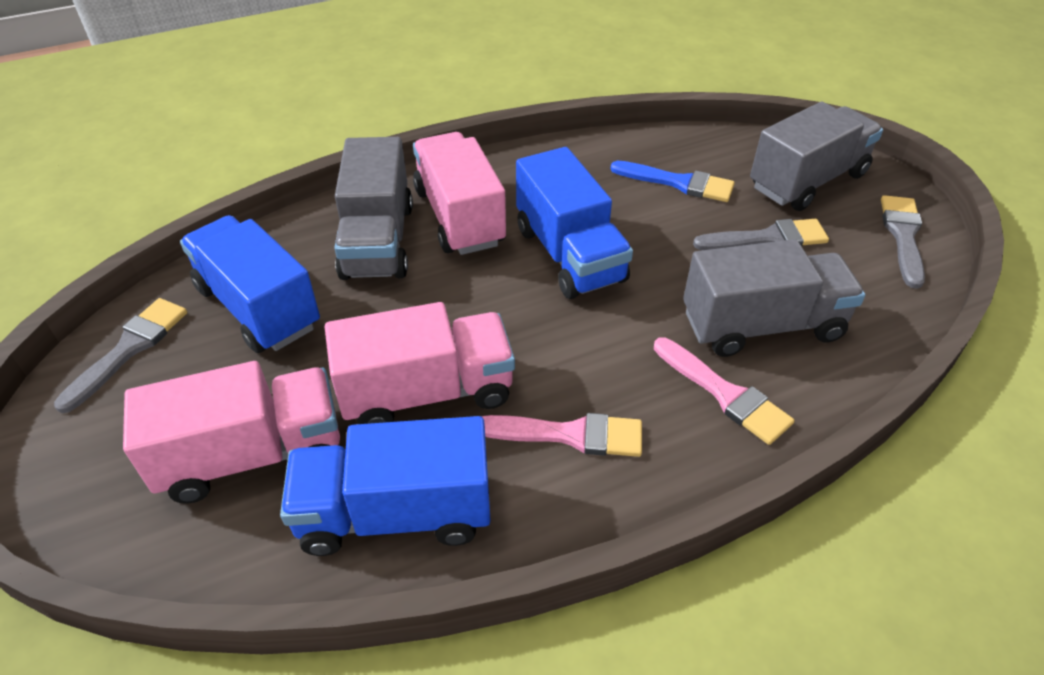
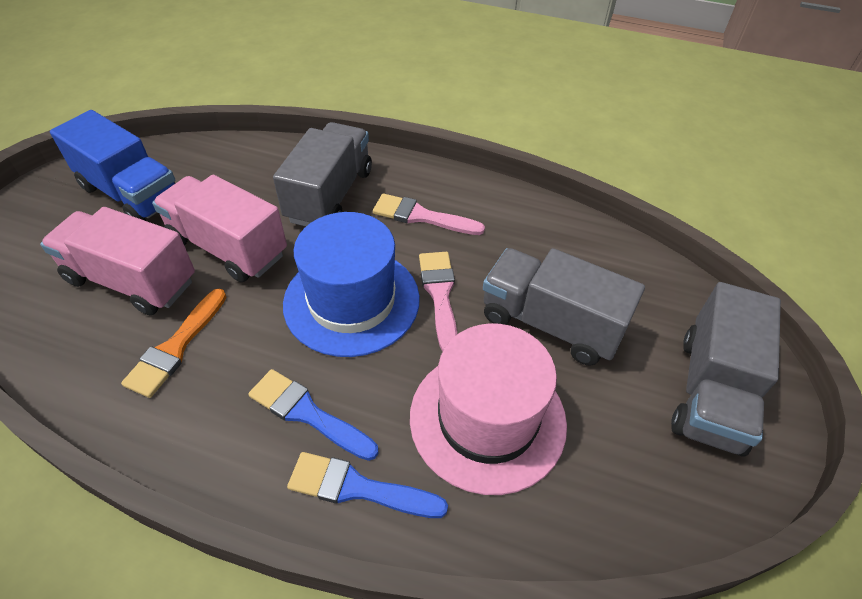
blue brush: 1 -> 2
blue hat: 0 -> 1
blue truck: 3 -> 1
grey brush: 3 -> 0
orange brush: 0 -> 1
pink hat: 0 -> 1
pink truck: 3 -> 2

